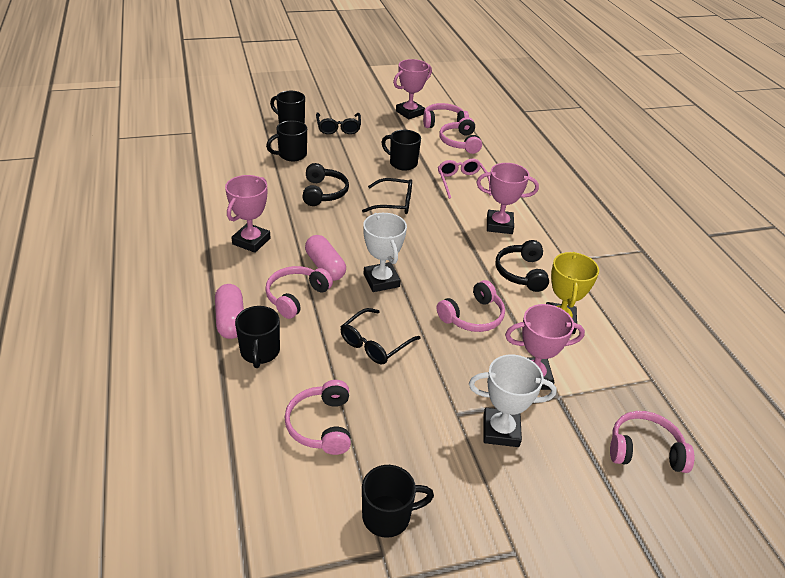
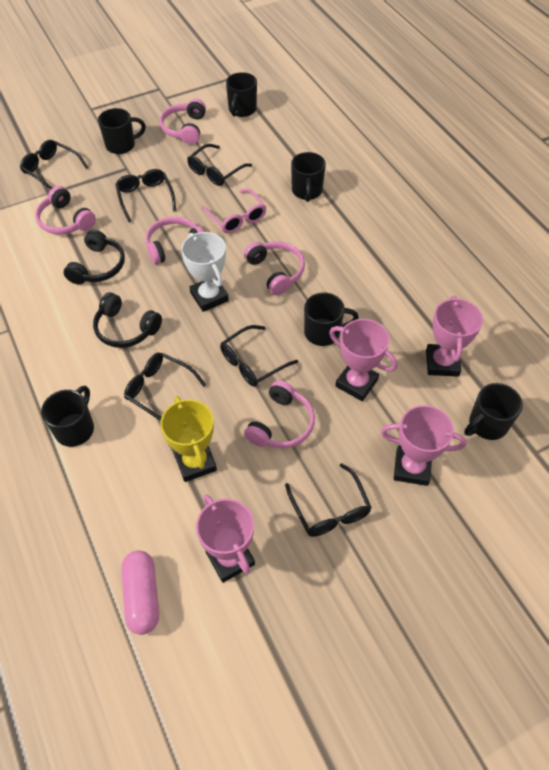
black glasses: 3 -> 6
black mug: 5 -> 6
pink capsule: 2 -> 1
pink headphones: 6 -> 5
white trophy: 2 -> 1

